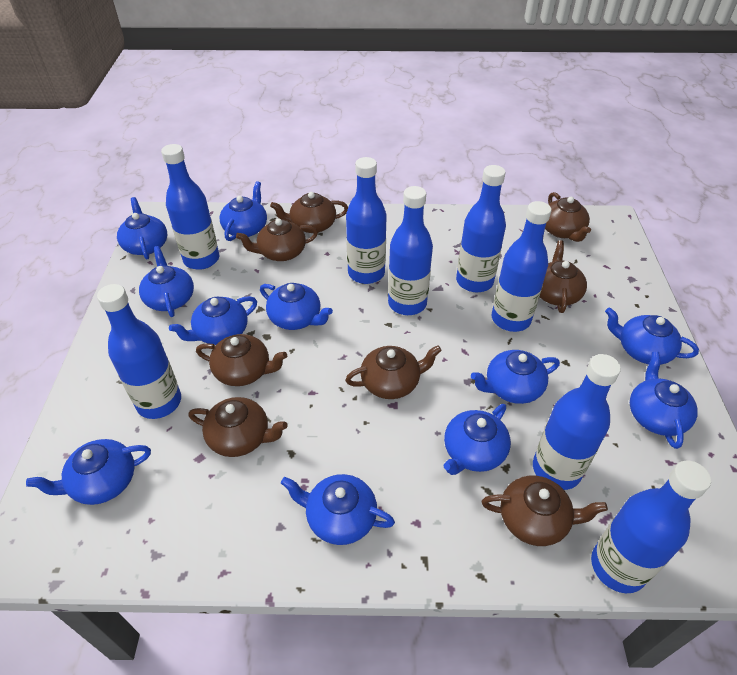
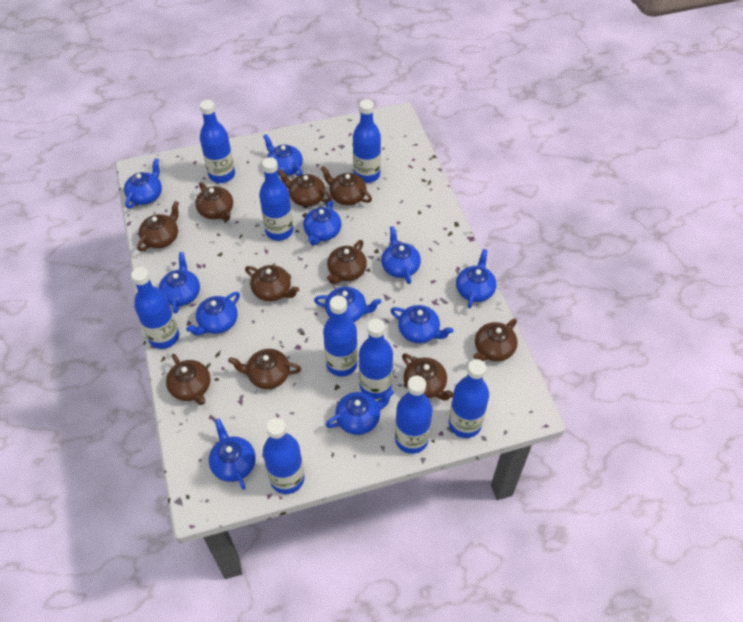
blue bottle: 8 -> 9
brown teapot: 8 -> 10

